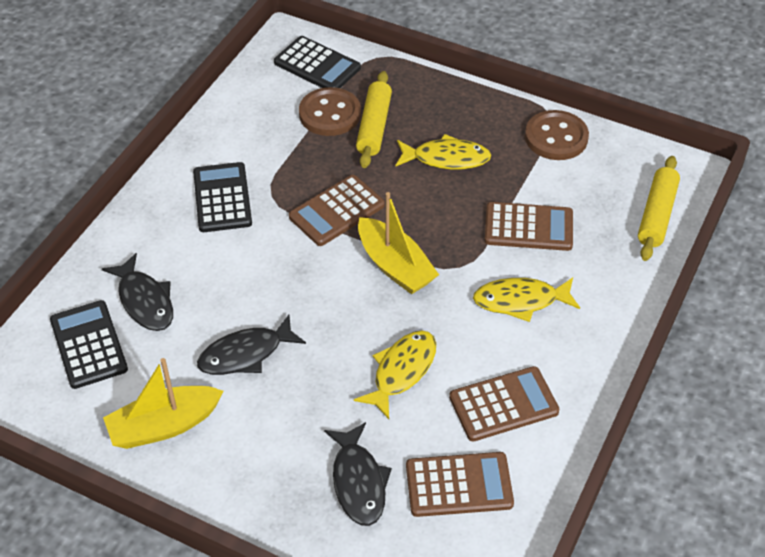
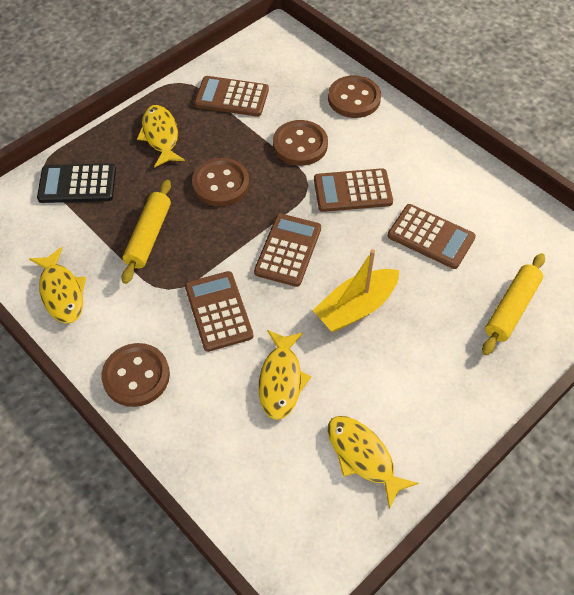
black calculator: 3 -> 1
black fish: 3 -> 0
brown button: 2 -> 4
brown calculator: 4 -> 5
yellow boat: 2 -> 1
yellow fish: 3 -> 4

